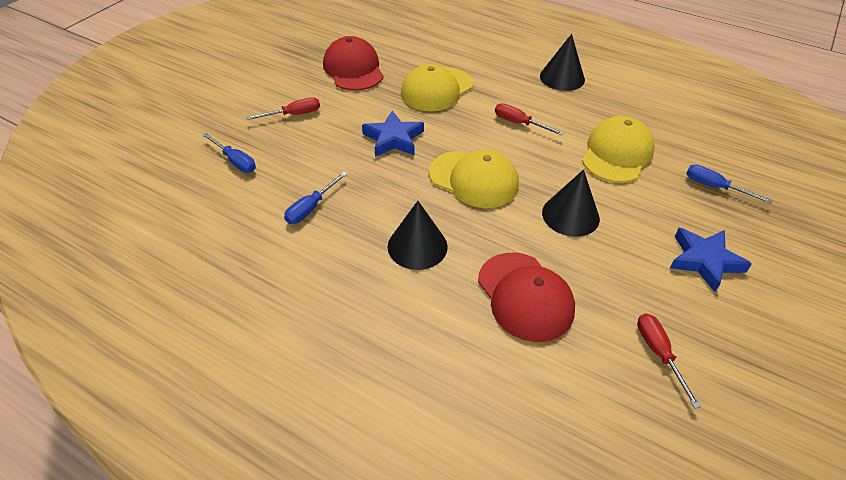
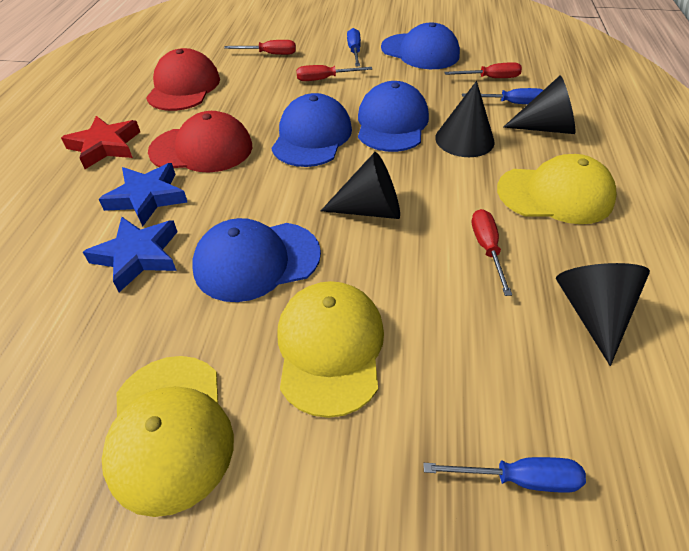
black cone: 3 -> 4
blue cap: 0 -> 4
red screwdriver: 3 -> 4
red star: 0 -> 1

